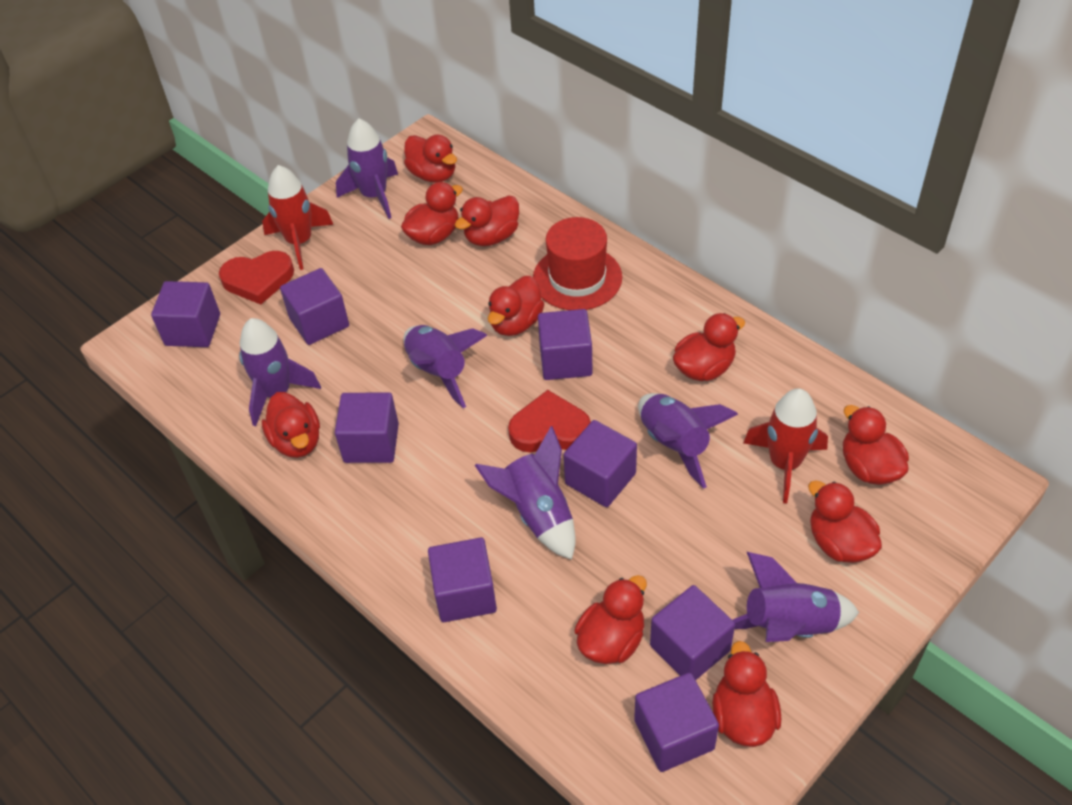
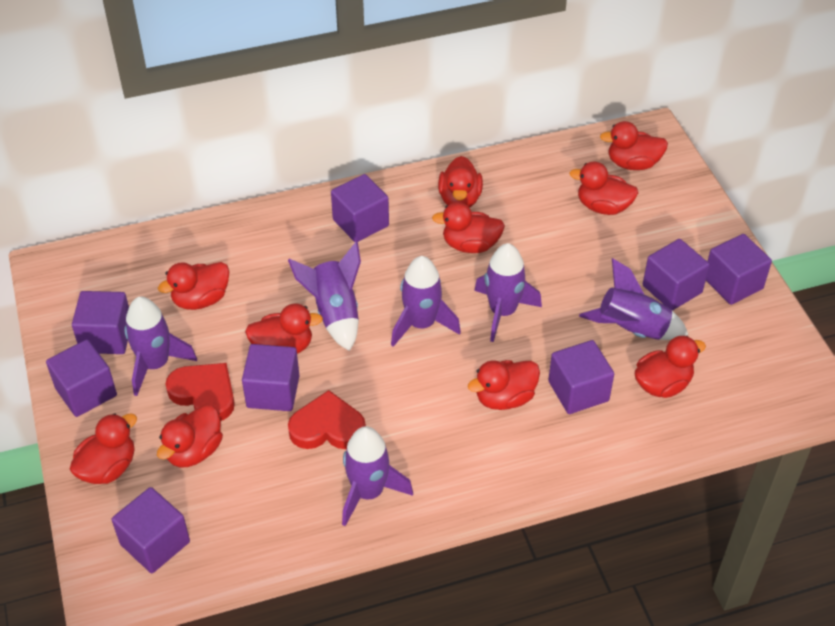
red hat: 1 -> 0
red rocket: 2 -> 0

